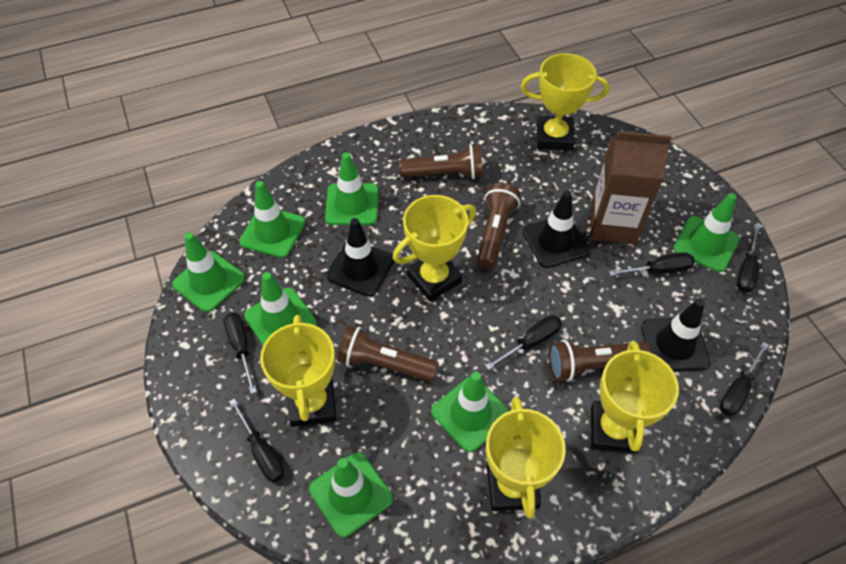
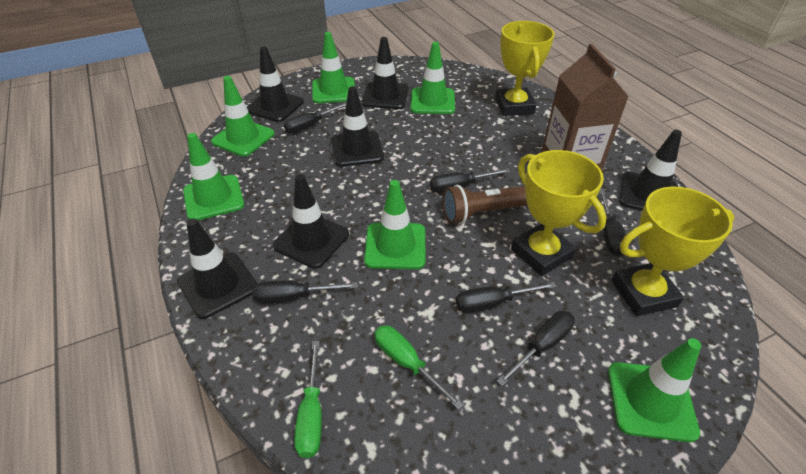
black traffic cone: 3 -> 6
brown flashlight: 4 -> 1
green screwdriver: 0 -> 2
green traffic cone: 7 -> 6
yellow trophy: 5 -> 3

